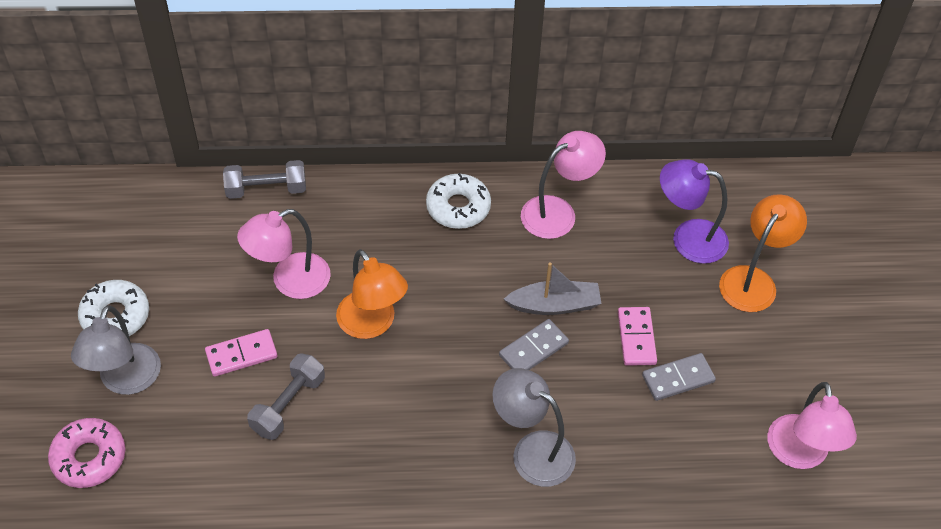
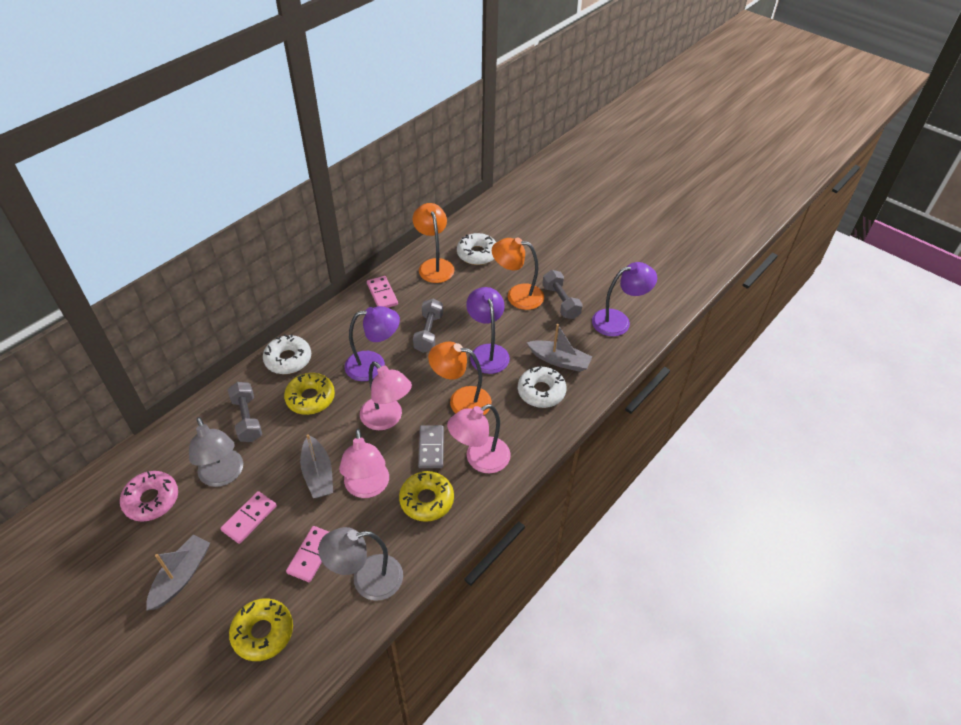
grey boat: 1 -> 3
grey domino: 2 -> 1
grey dumbbell: 2 -> 3
orange lamp: 2 -> 3
pink domino: 2 -> 3
purple lamp: 1 -> 3
white donut: 2 -> 3
yellow donut: 0 -> 3

